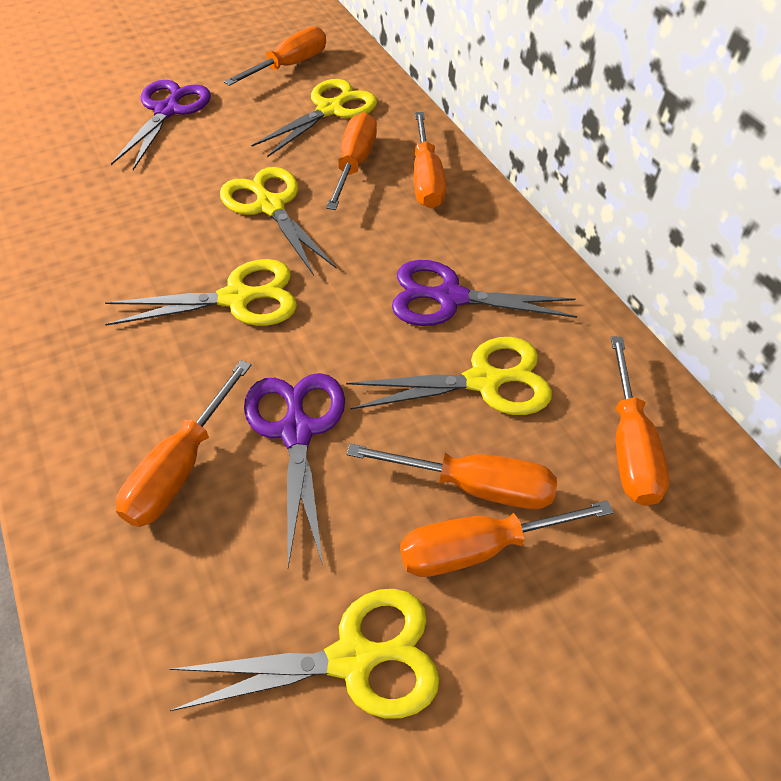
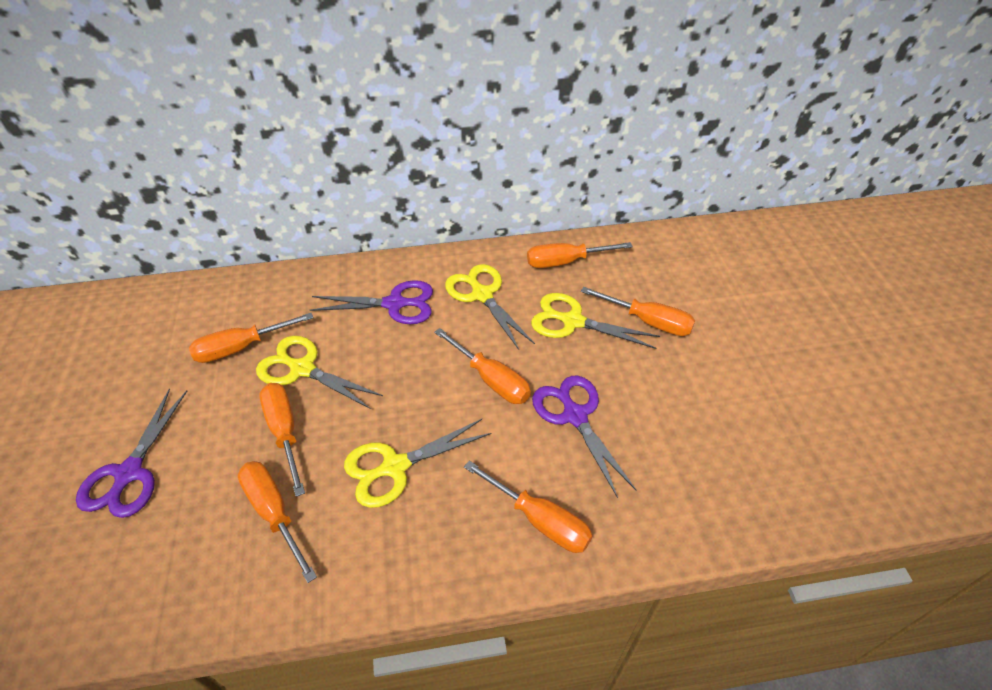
yellow scissors: 5 -> 4

